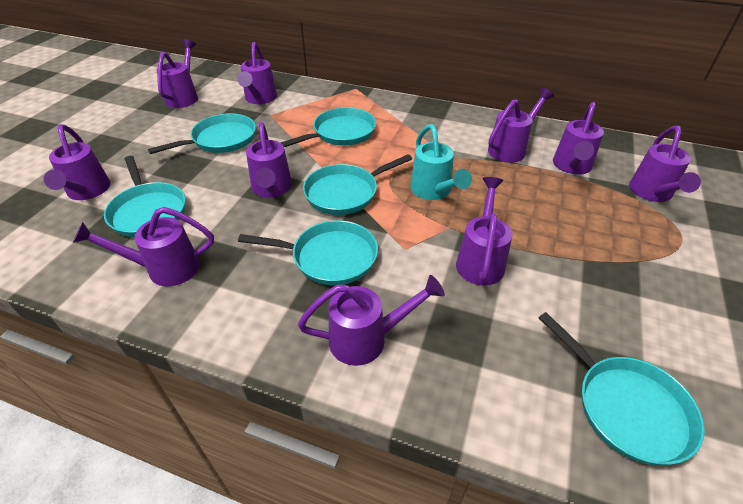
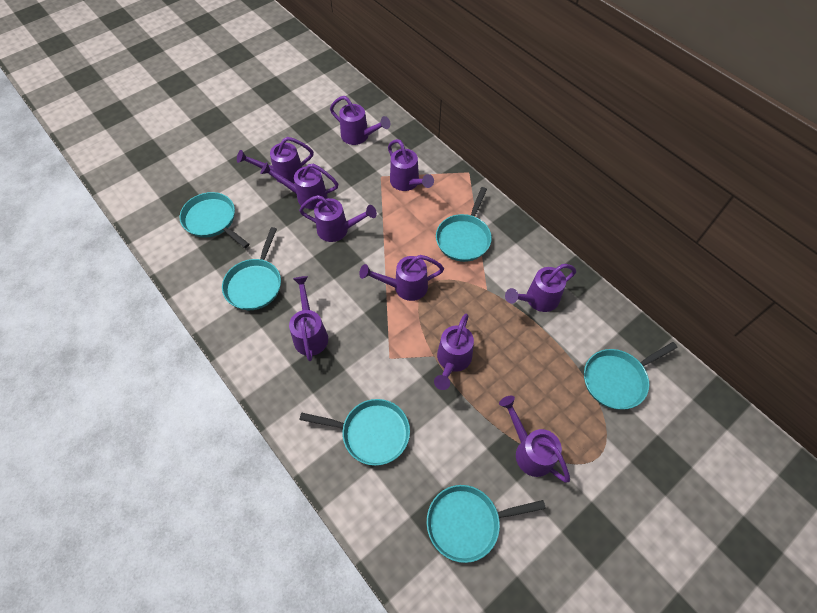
turquoise watering can: 1 -> 0

